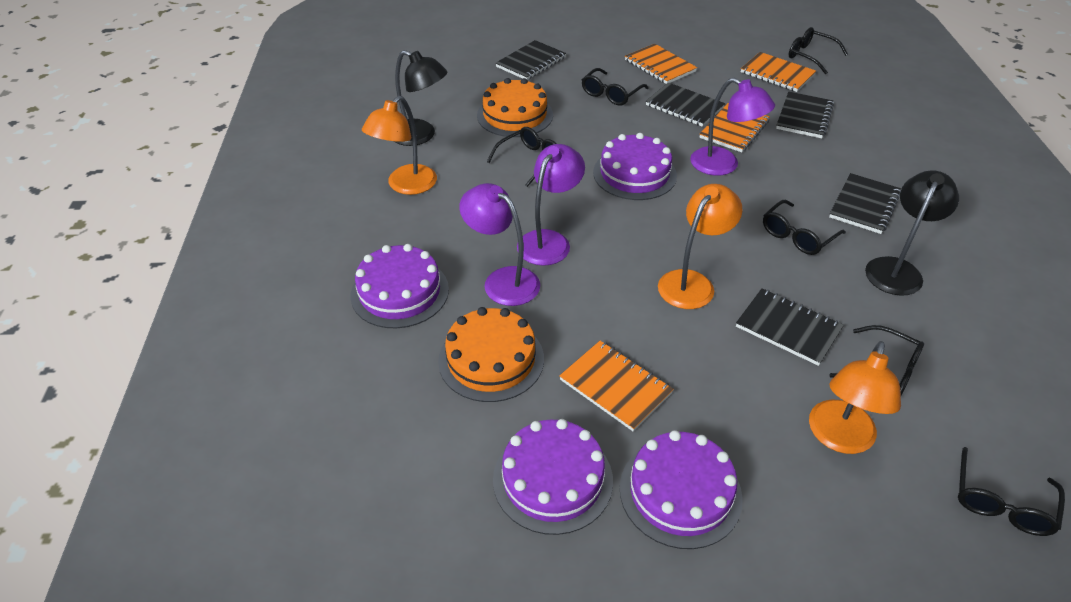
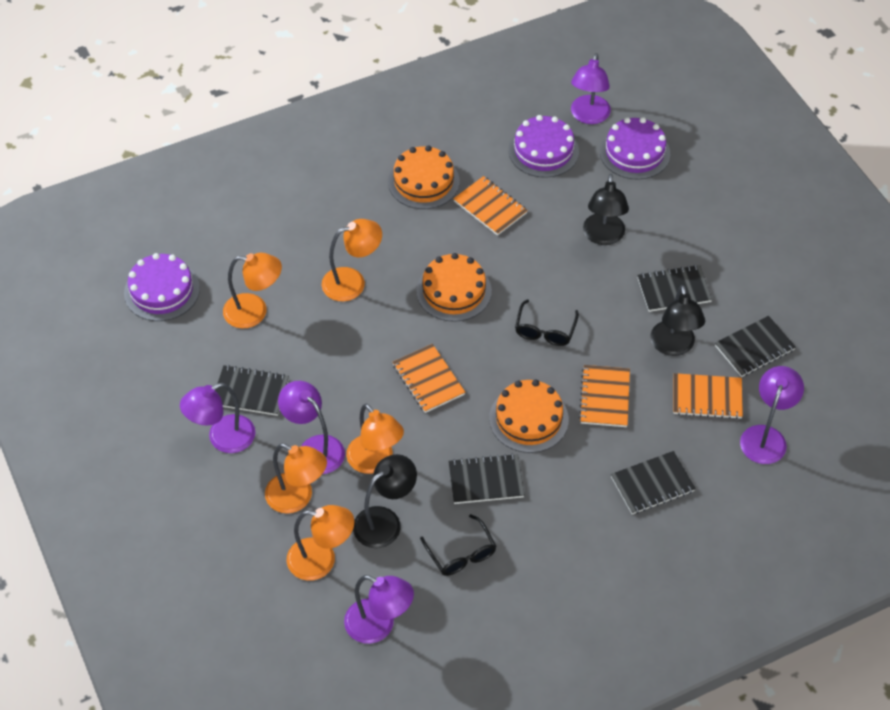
black glasses: 6 -> 2
black lamp: 2 -> 3
orange cake: 2 -> 3
orange lamp: 3 -> 5
purple cake: 4 -> 3
purple lamp: 3 -> 5

